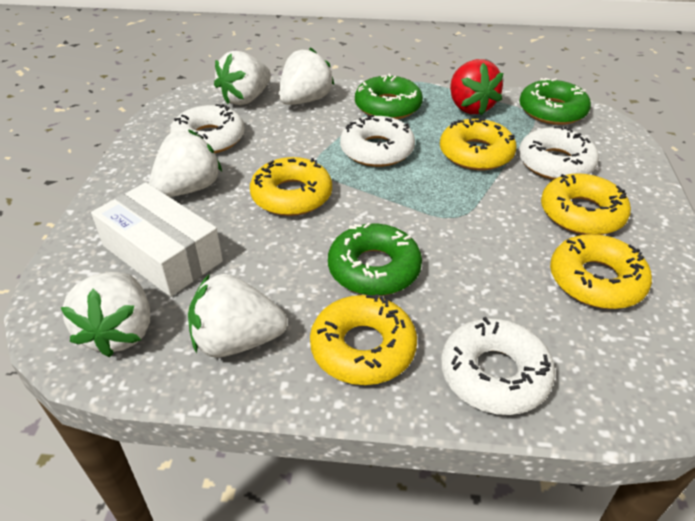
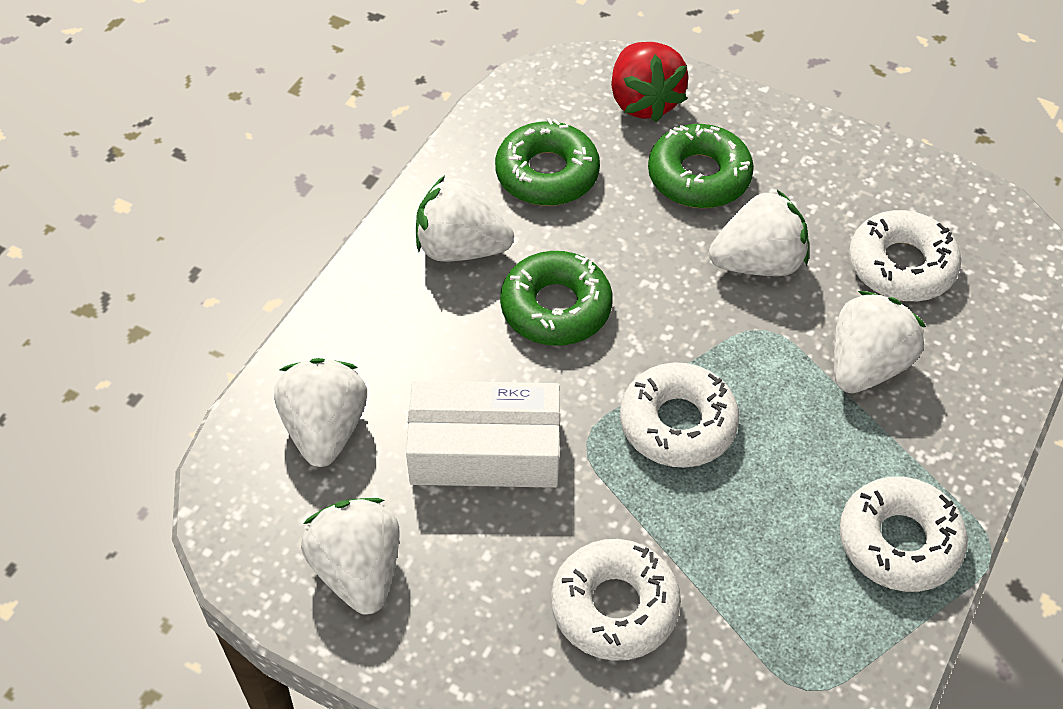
yellow donut: 5 -> 0

